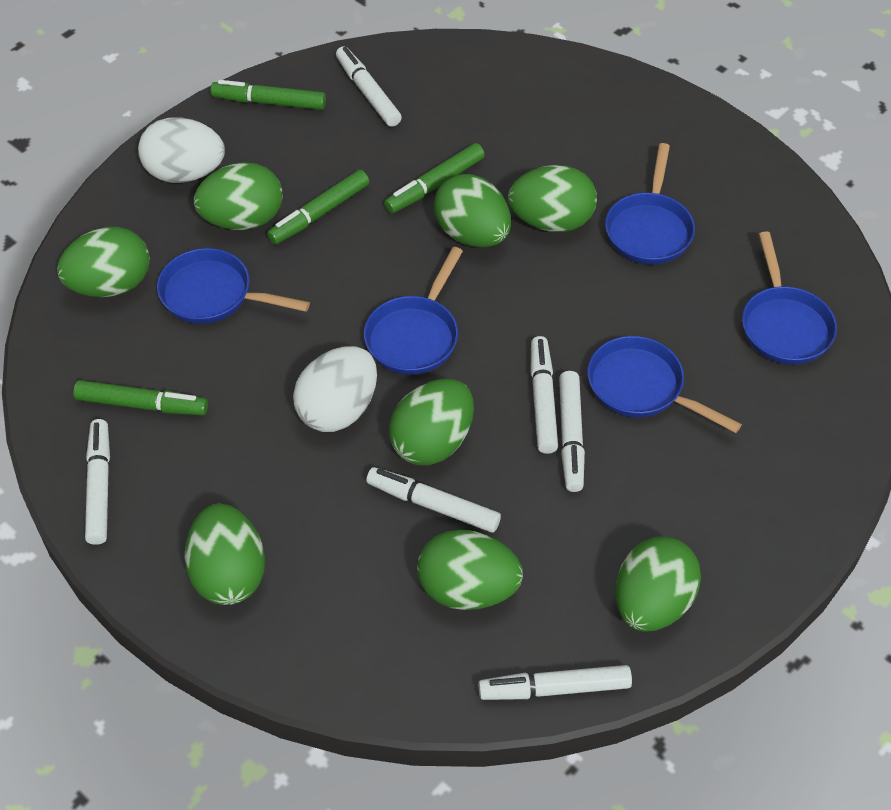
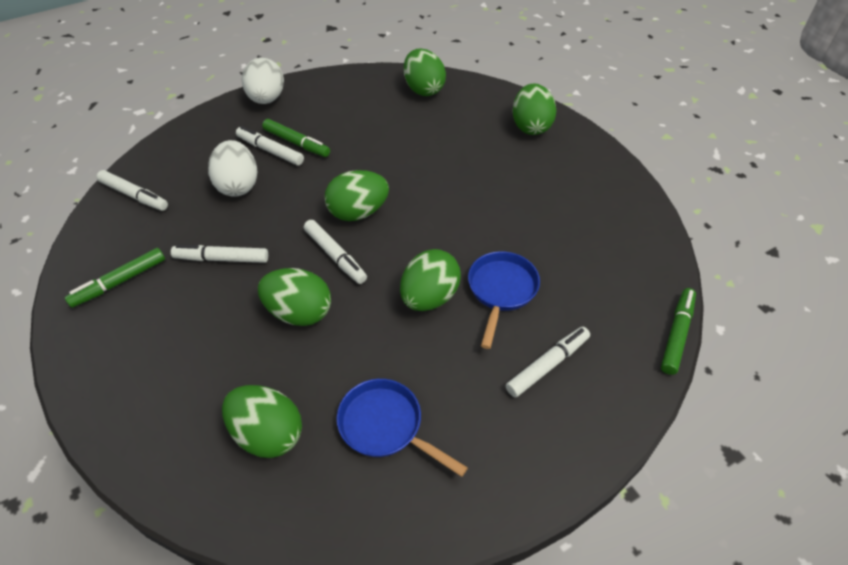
blue pan: 5 -> 2
green egg: 8 -> 6
green marker: 4 -> 3
white marker: 6 -> 5

